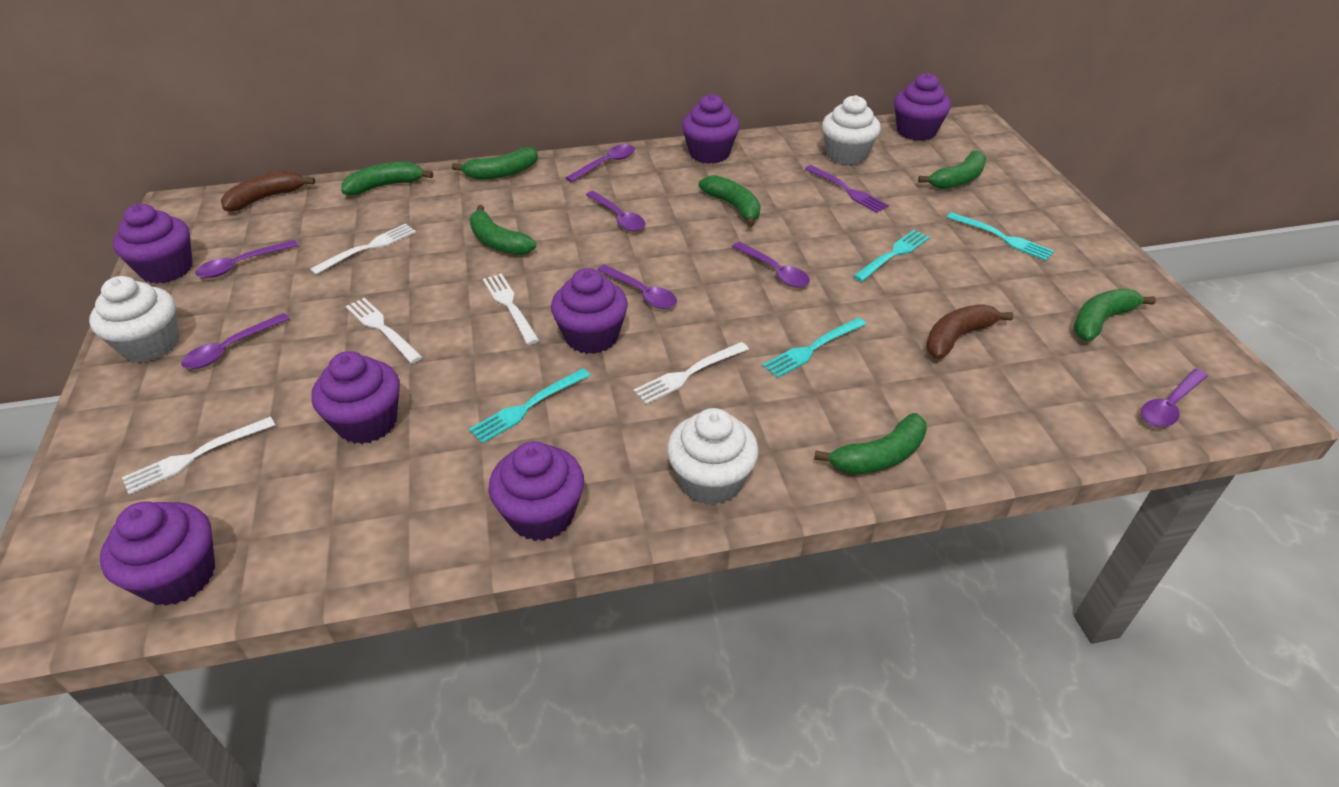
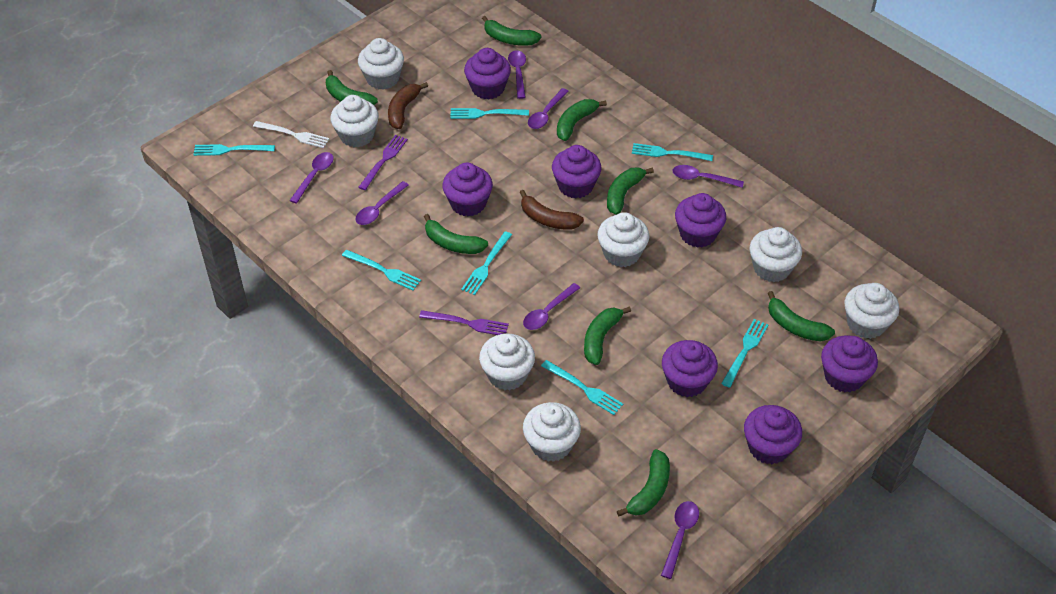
green banana: 7 -> 8
purple fork: 1 -> 2
turquoise fork: 4 -> 7
white cupcake: 3 -> 7
white fork: 5 -> 1

